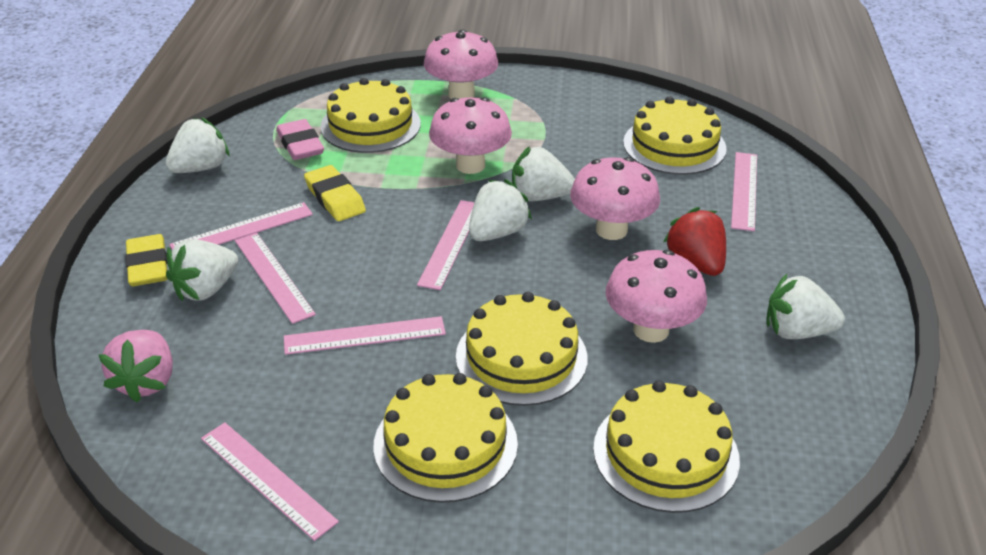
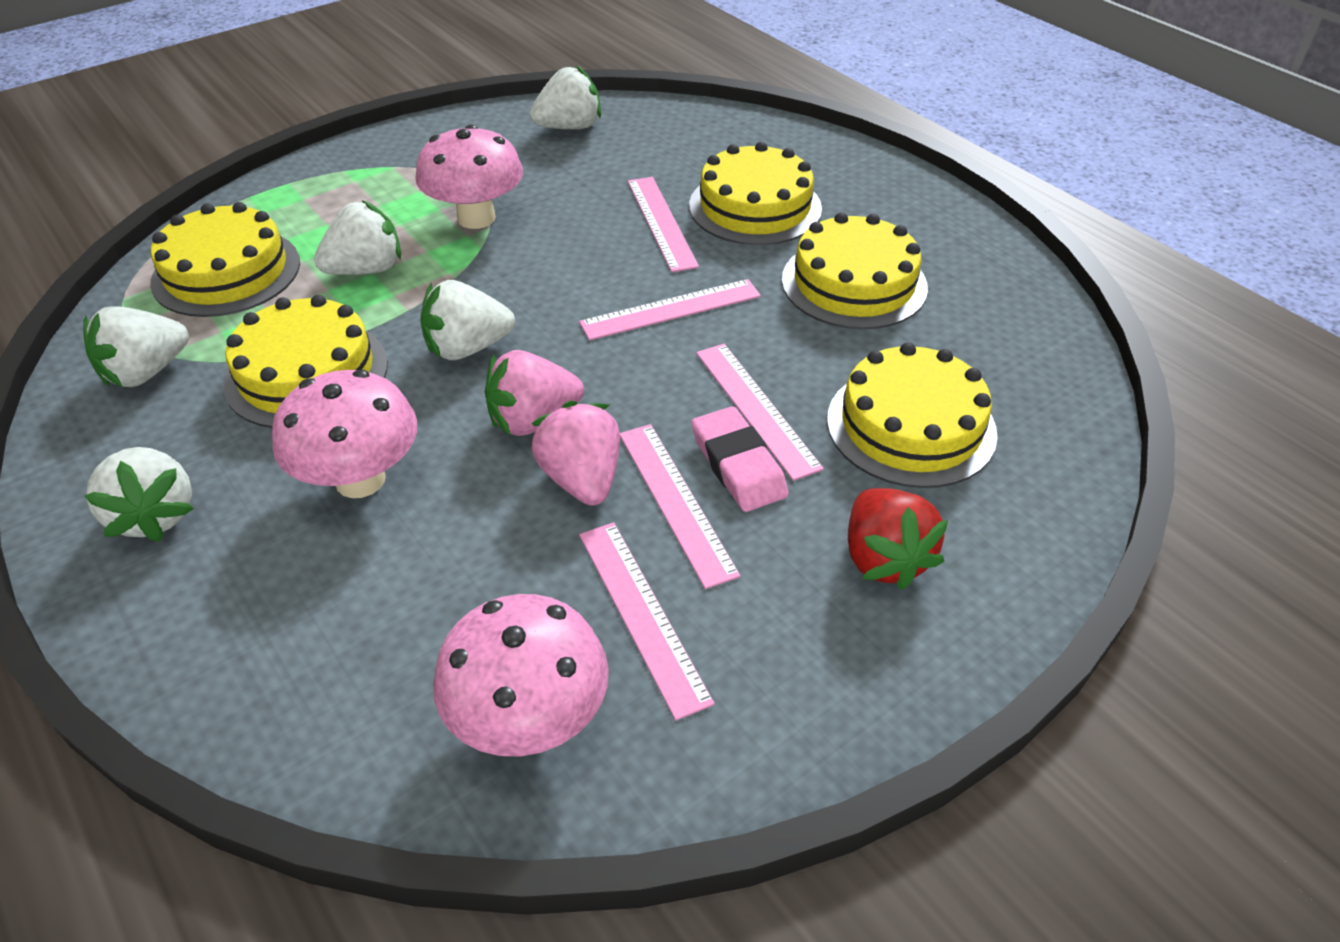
pink mushroom: 4 -> 3
pink ruler: 6 -> 5
pink strawberry: 1 -> 2
yellow eraser: 2 -> 0

